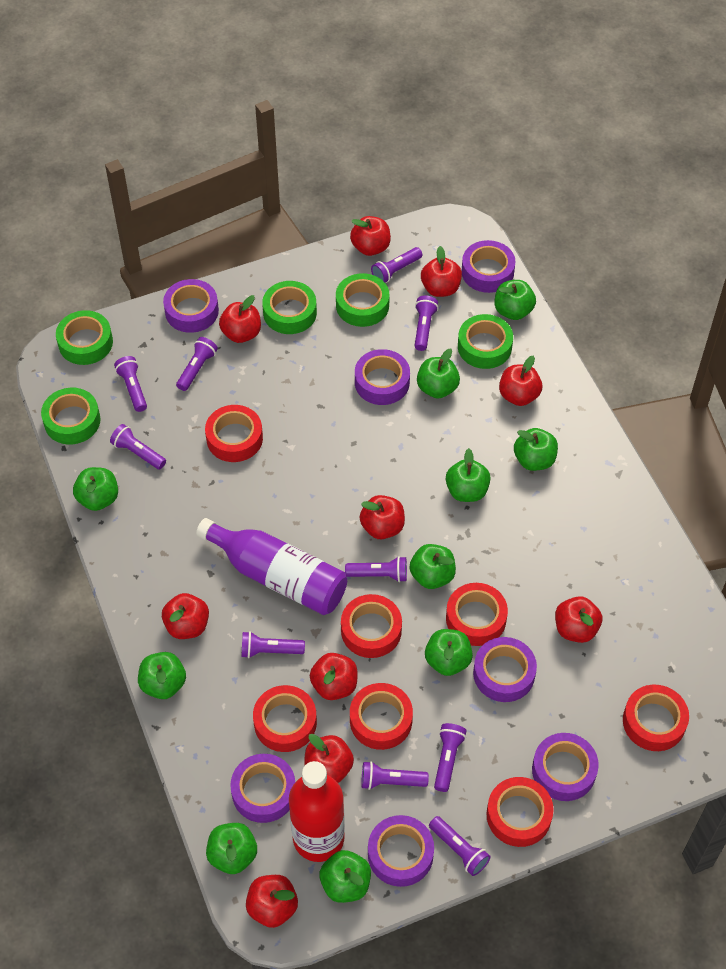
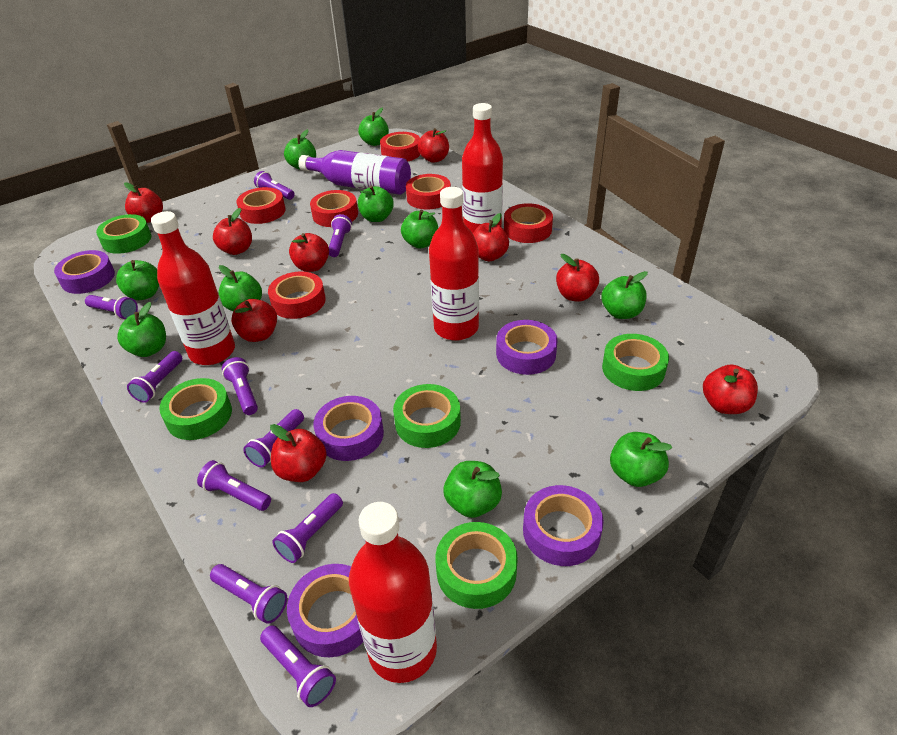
purple tape: 7 -> 5
red apple: 10 -> 9
red bottle: 1 -> 4
red tape: 7 -> 6

